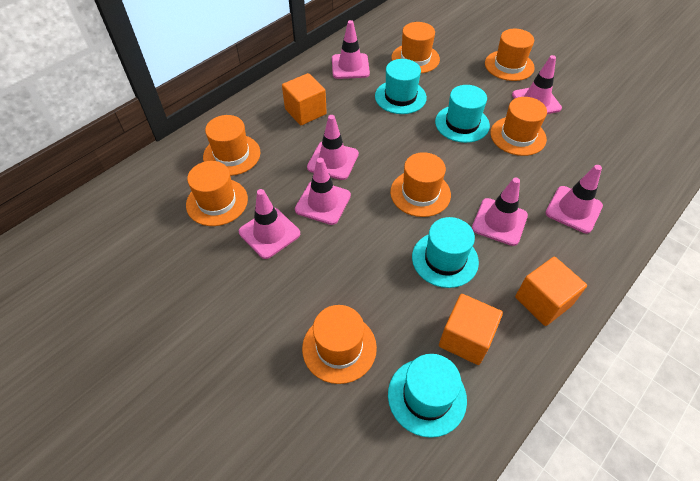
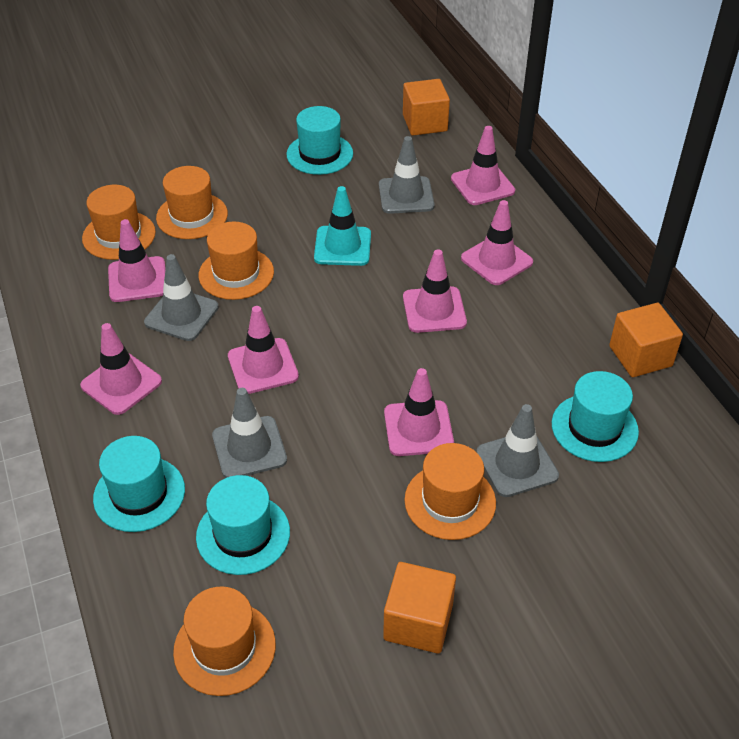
grey traffic cone: 0 -> 4
orange hat: 7 -> 5
turquoise traffic cone: 0 -> 1

